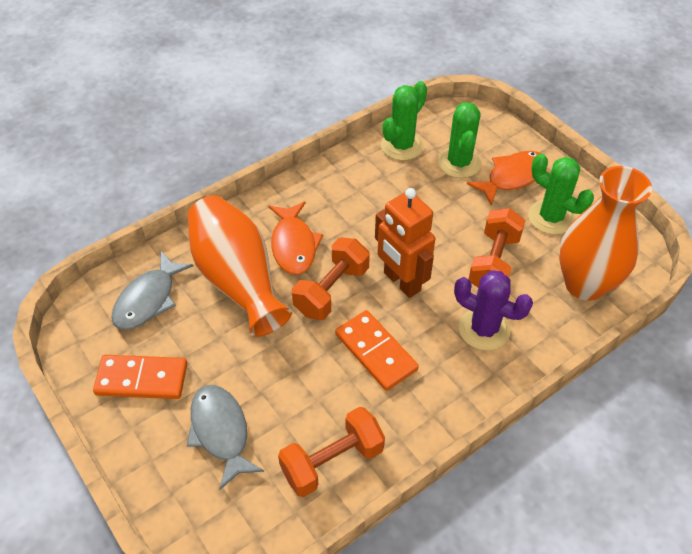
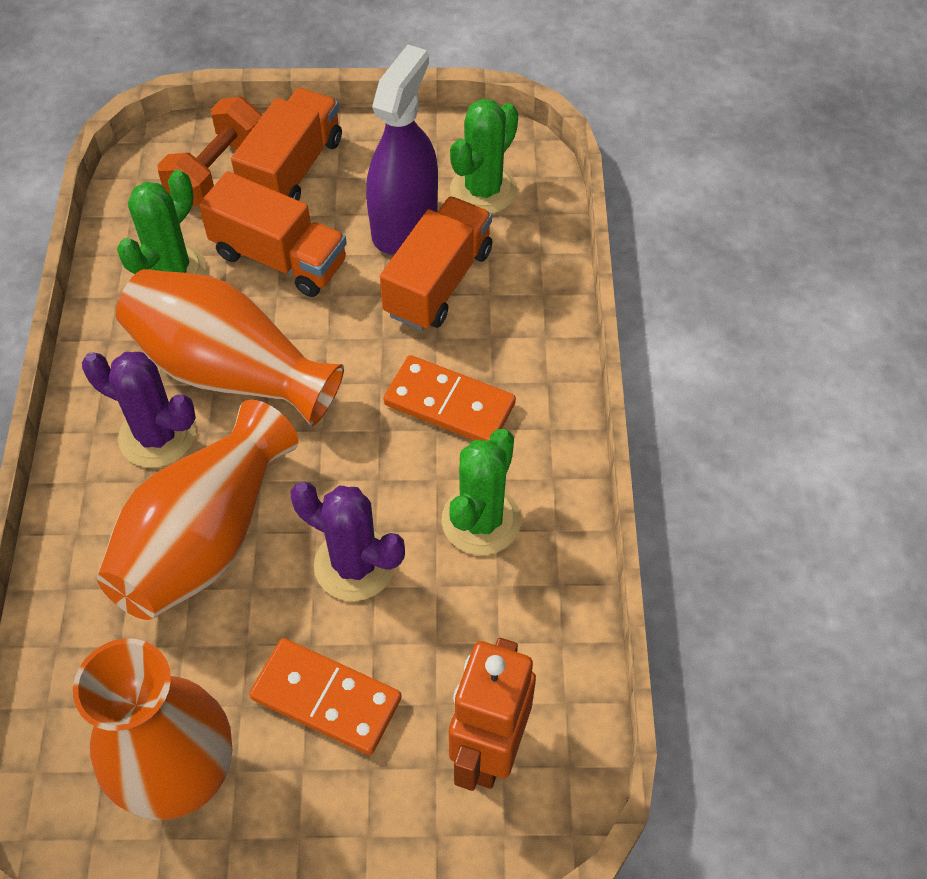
grey fish: 2 -> 0
orange dumbbell: 3 -> 1
orange fish: 2 -> 0
orange truck: 0 -> 3
orange vase: 2 -> 3
purple cactus: 1 -> 2
purple spray bottle: 0 -> 1

